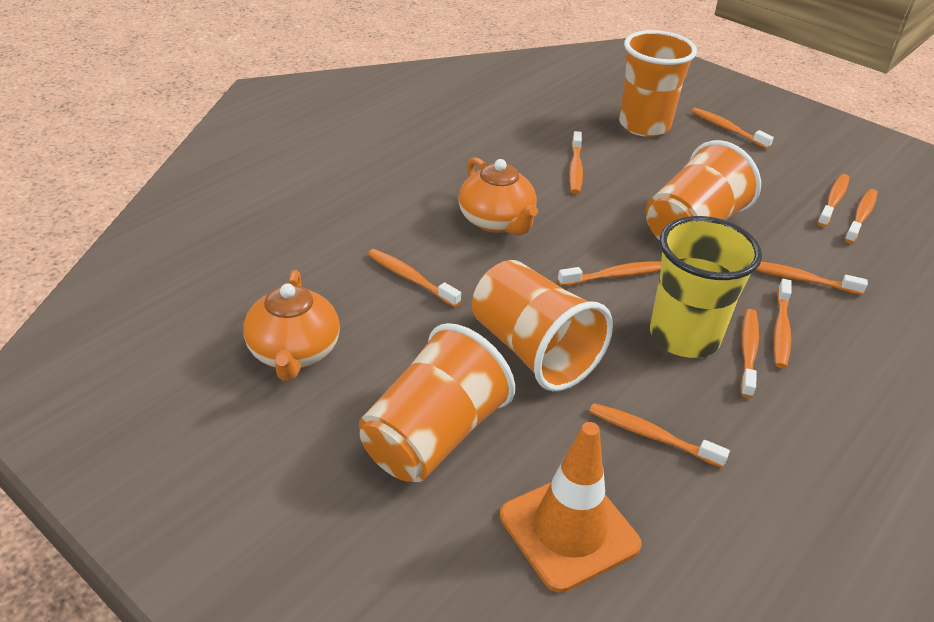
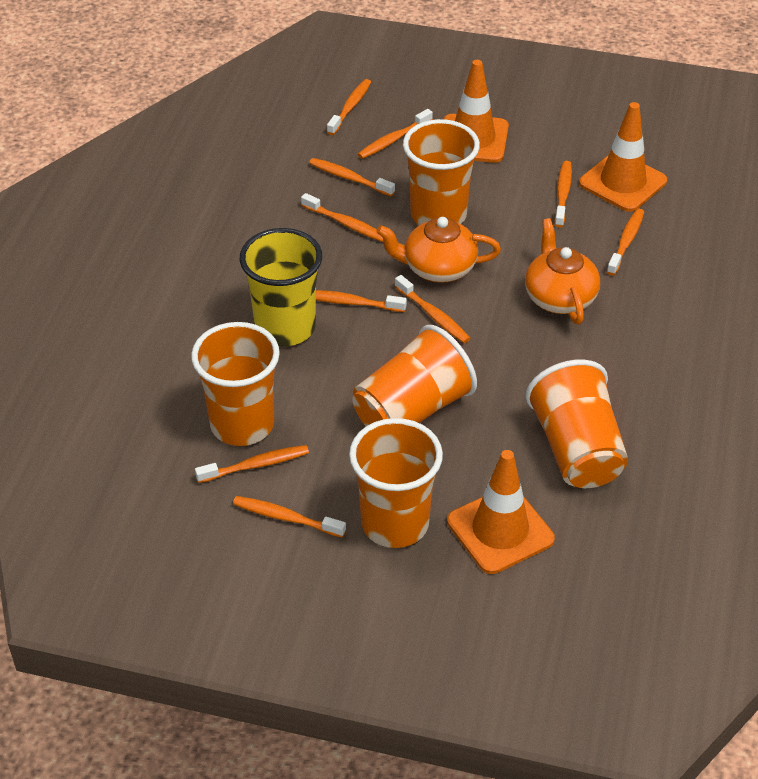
orange cup: 4 -> 5
orange traffic cone: 1 -> 3

